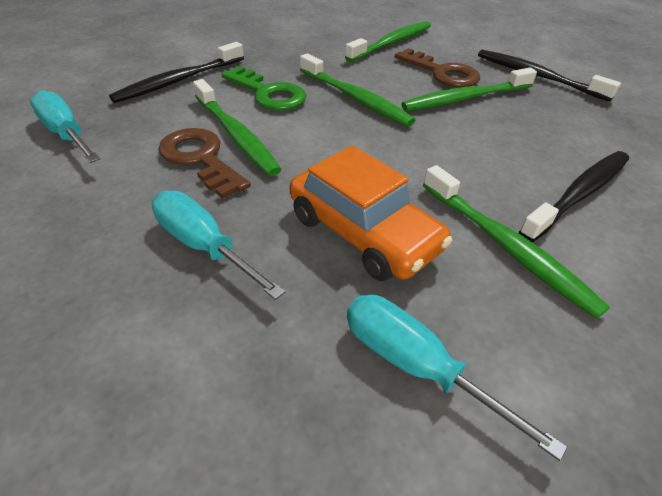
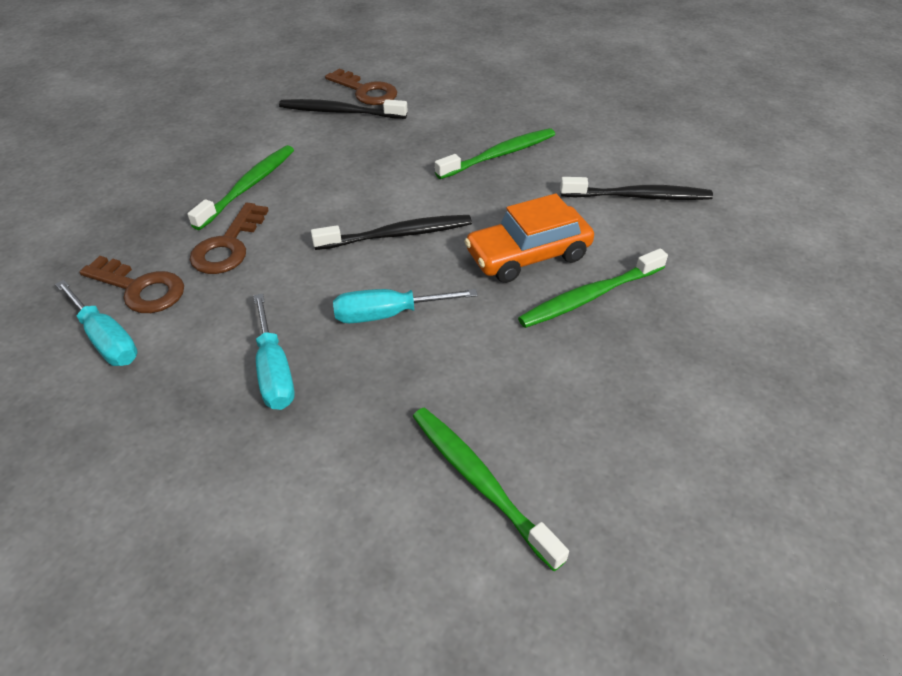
brown key: 2 -> 3
green key: 1 -> 0
green toothbrush: 5 -> 4

